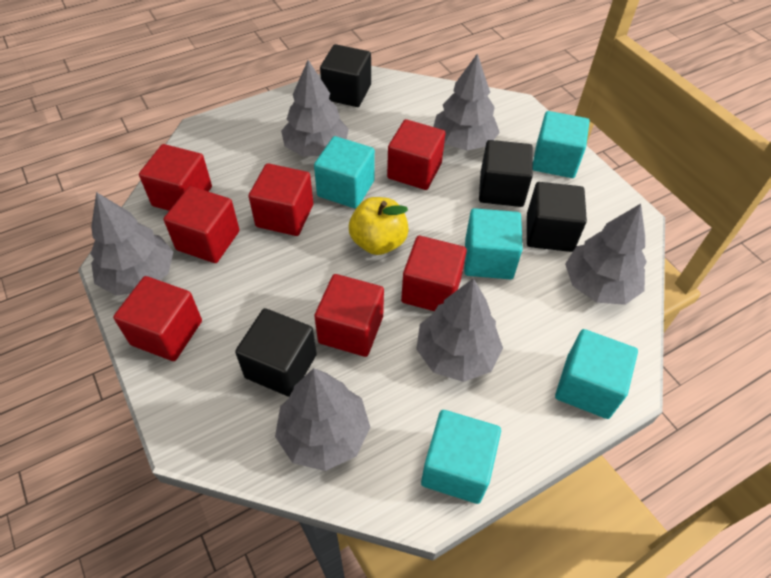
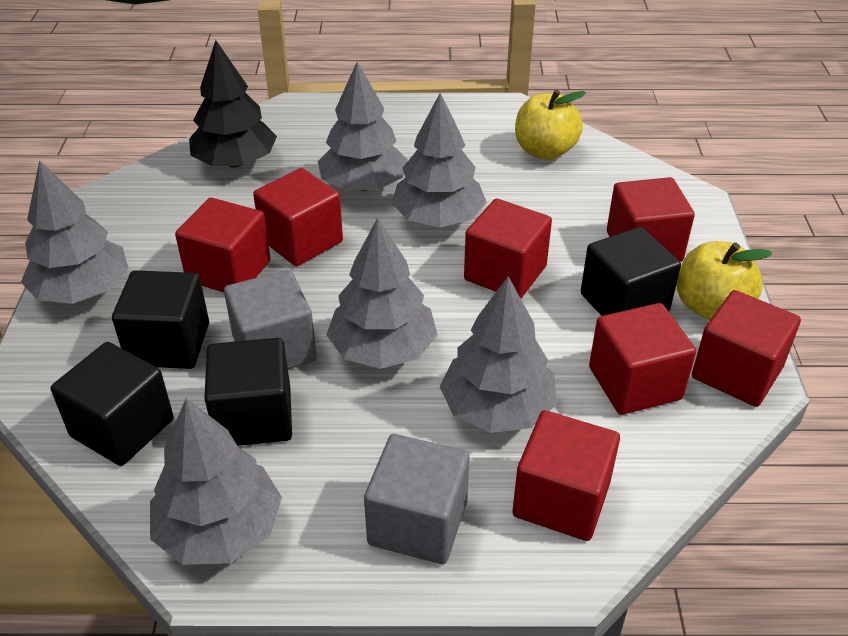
black tree: 0 -> 1
grey cube: 0 -> 2
turquoise cube: 5 -> 0
yellow apple: 1 -> 2

